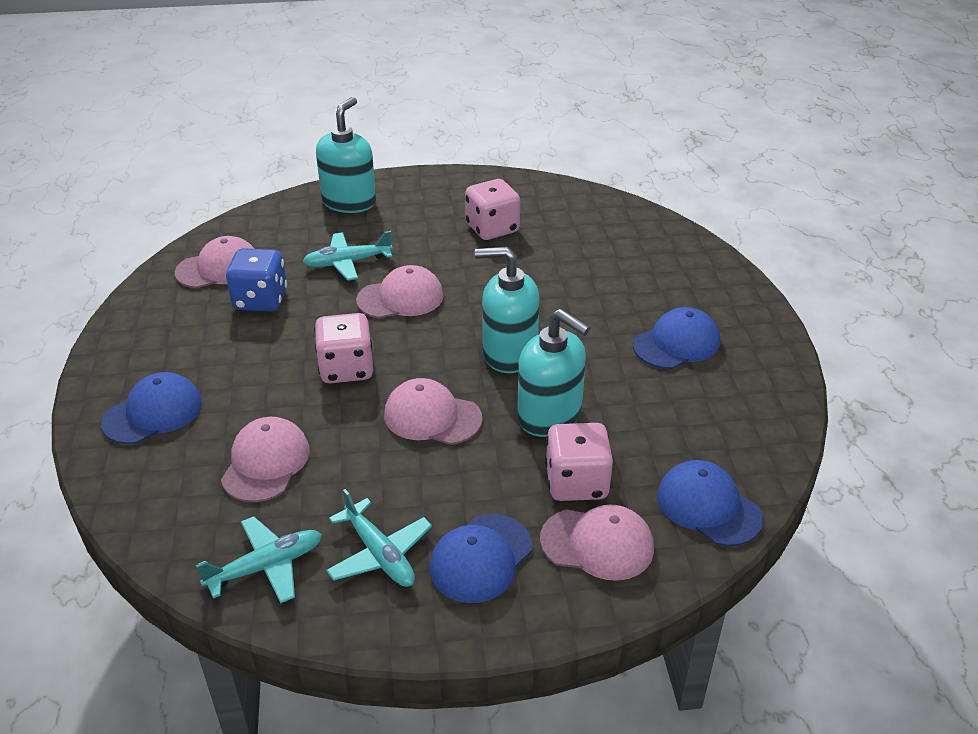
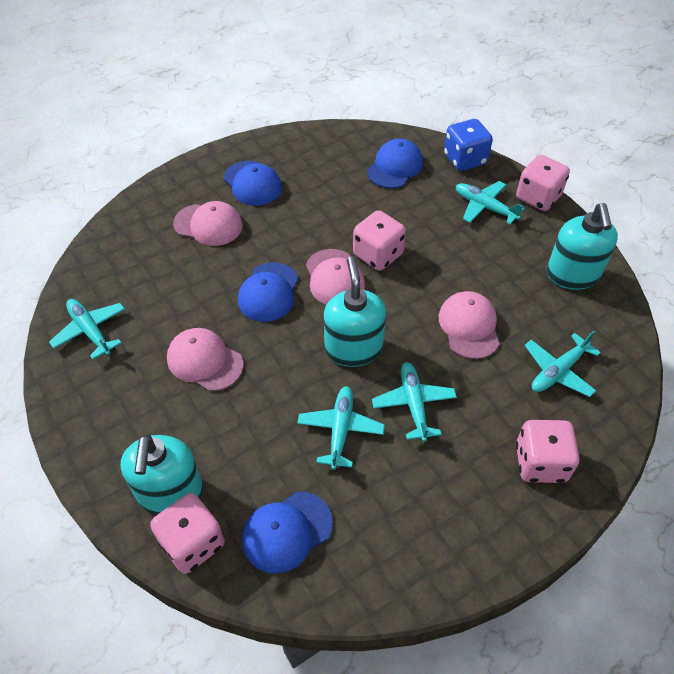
pink cap: 5 -> 4
pink dice: 3 -> 4
turquoise plane: 3 -> 5

